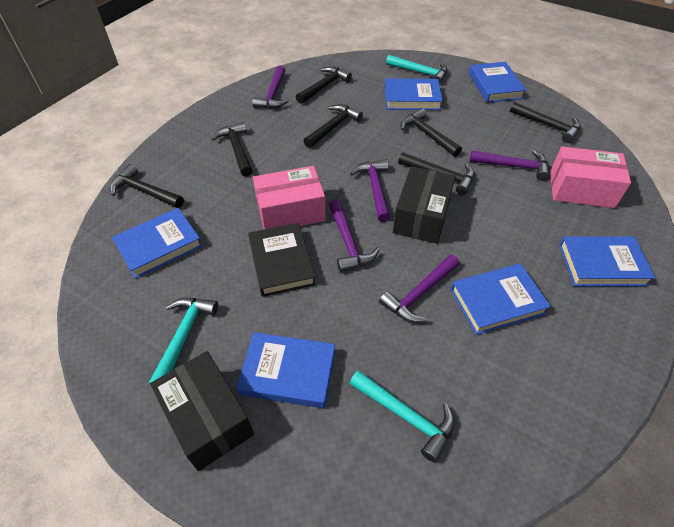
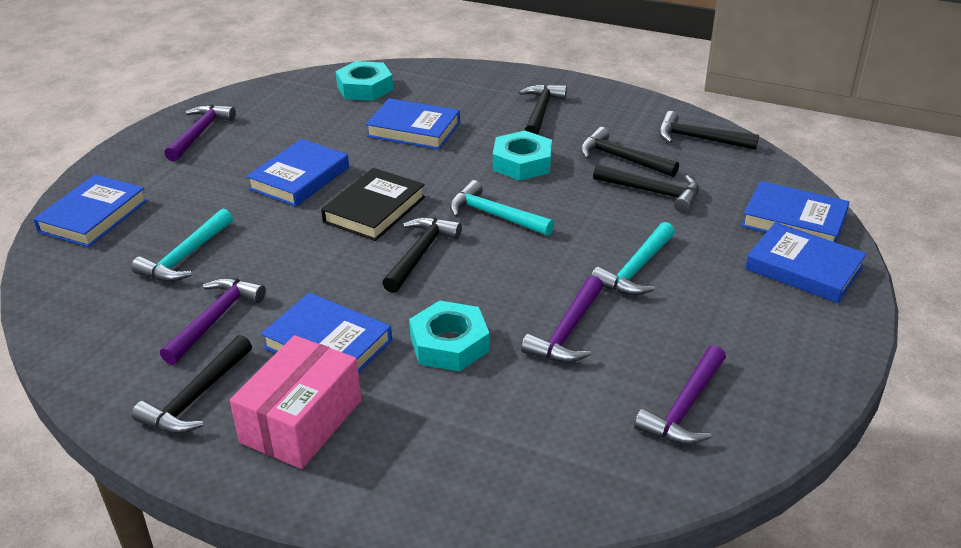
black box: 2 -> 0
black hammer: 7 -> 6
pink box: 2 -> 1
purple hammer: 5 -> 4
turquoise nut: 0 -> 3

